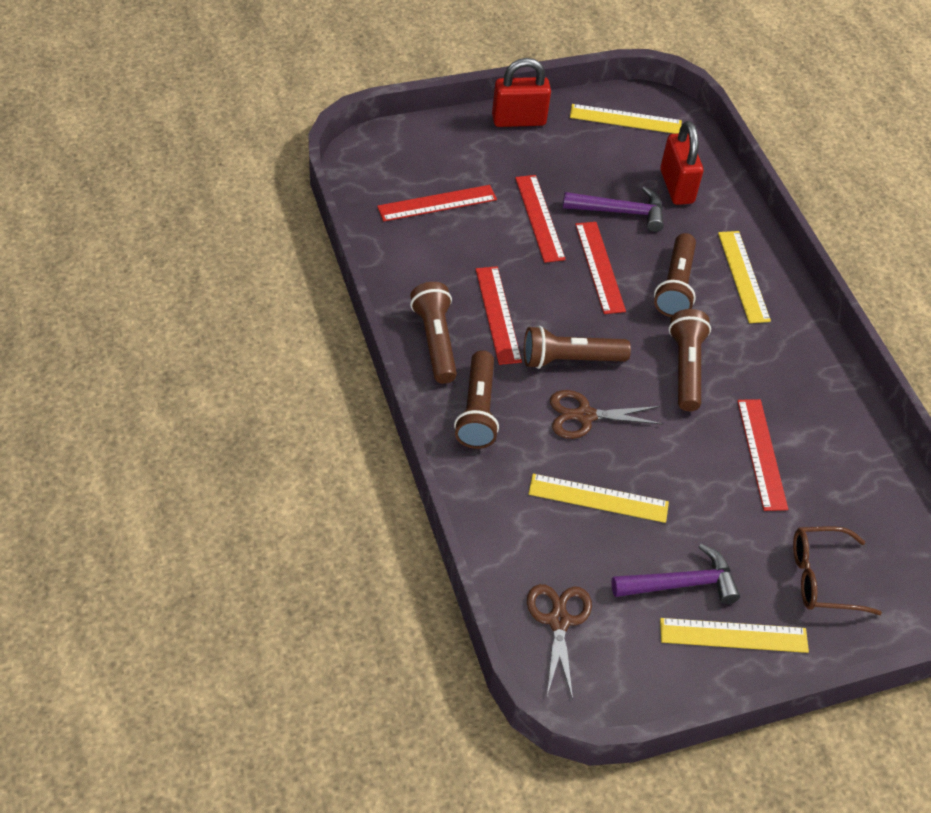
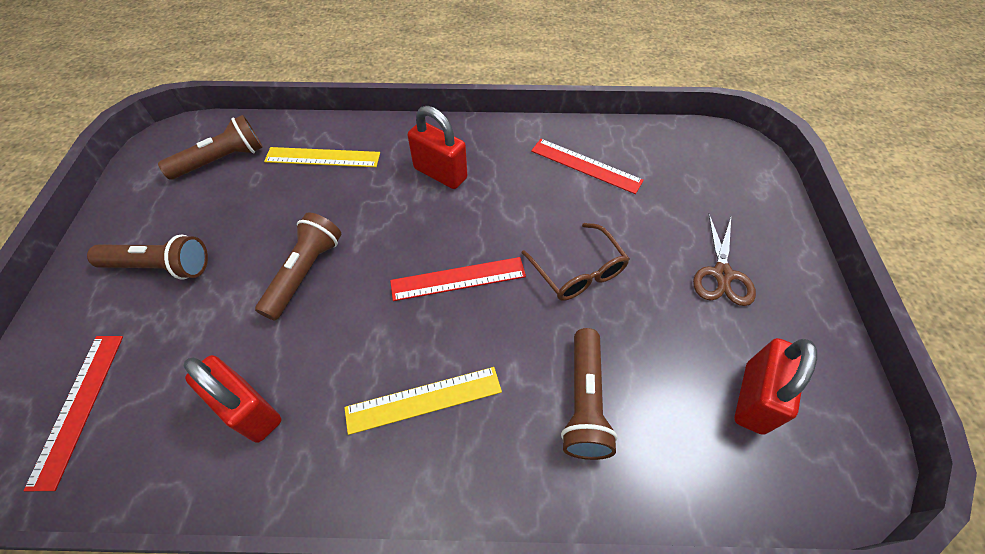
brown flashlight: 5 -> 4
brown scissors: 2 -> 1
purple hammer: 2 -> 0
red padlock: 2 -> 3
red ruler: 5 -> 3
yellow ruler: 4 -> 2

